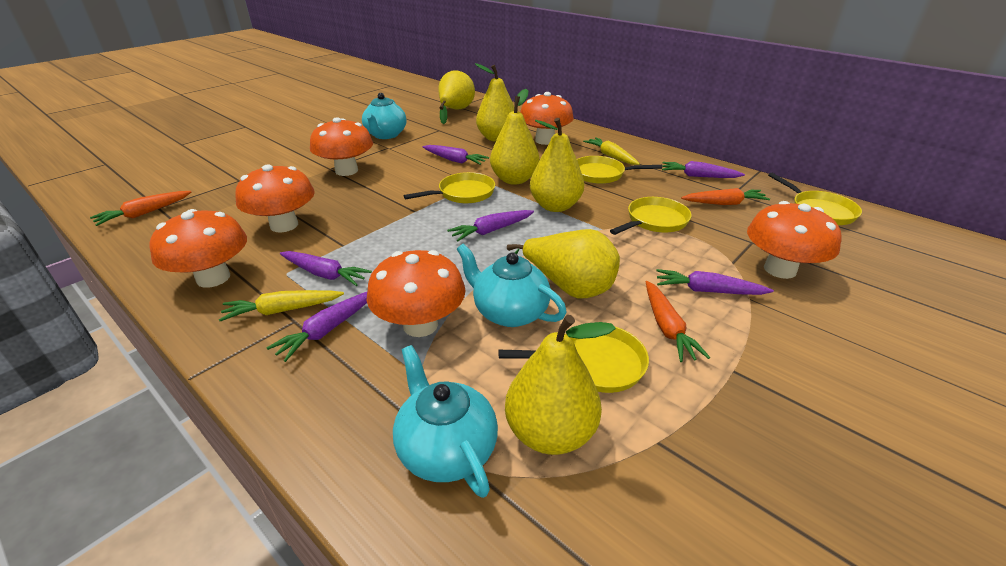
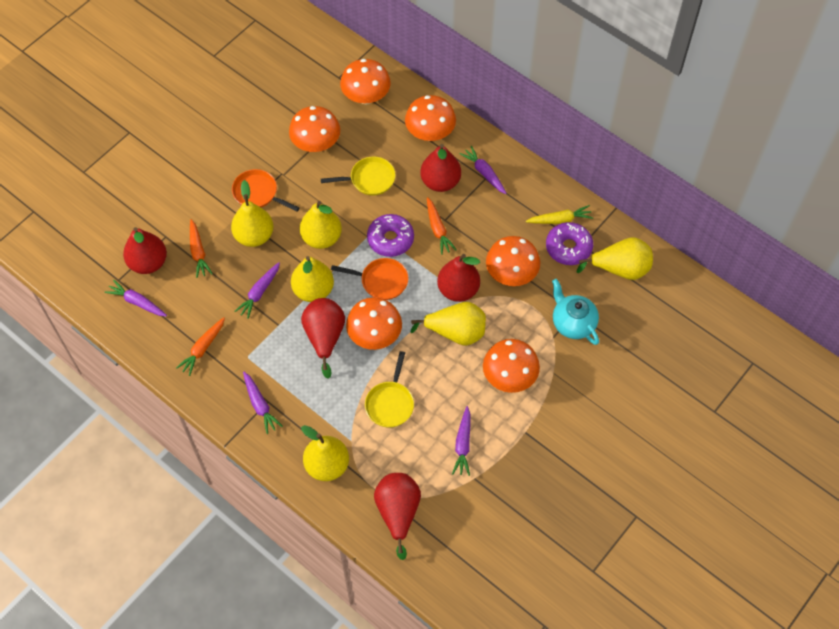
orange pan: 0 -> 2
purple carrot: 6 -> 5
purple donut: 0 -> 2
red pear: 0 -> 5
turquoise teapot: 3 -> 1
yellow carrot: 2 -> 1
yellow pan: 5 -> 2

